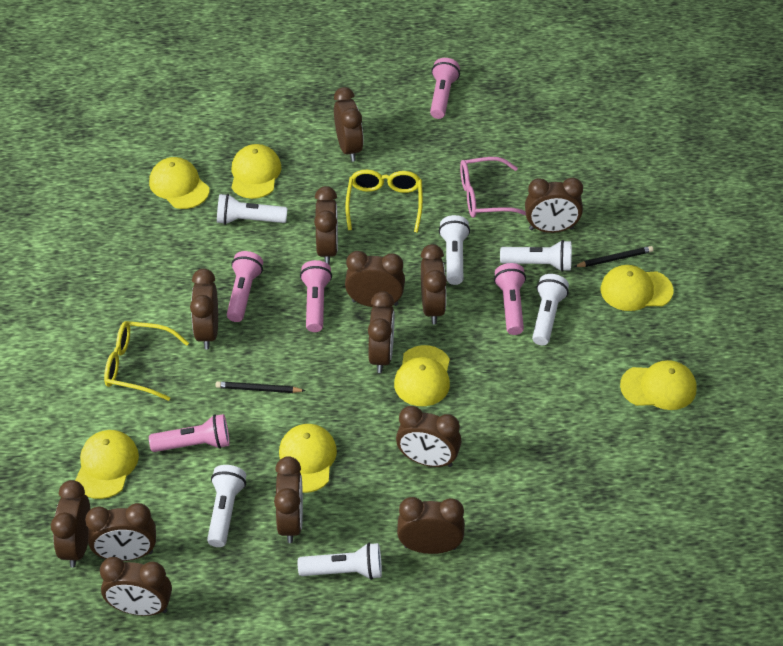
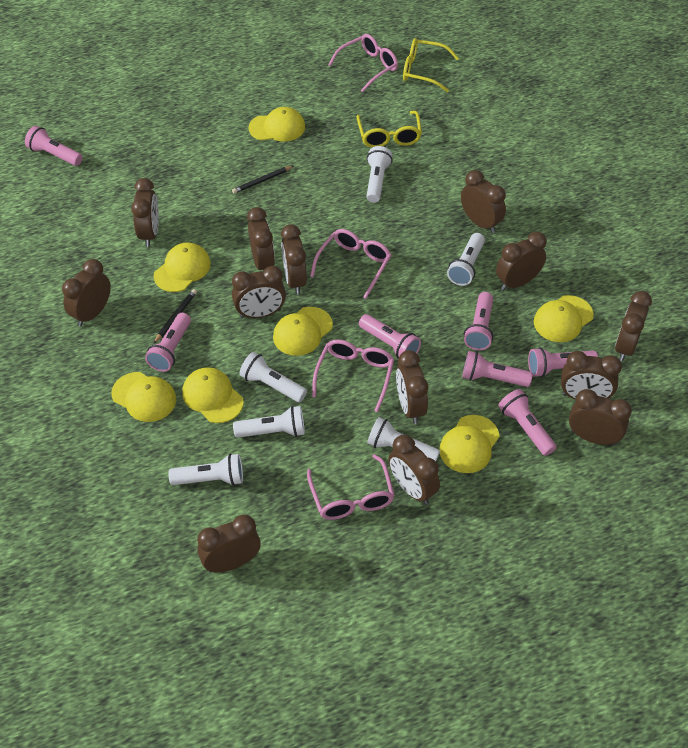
pink flashlight: 5 -> 7
pink glasses: 1 -> 4

